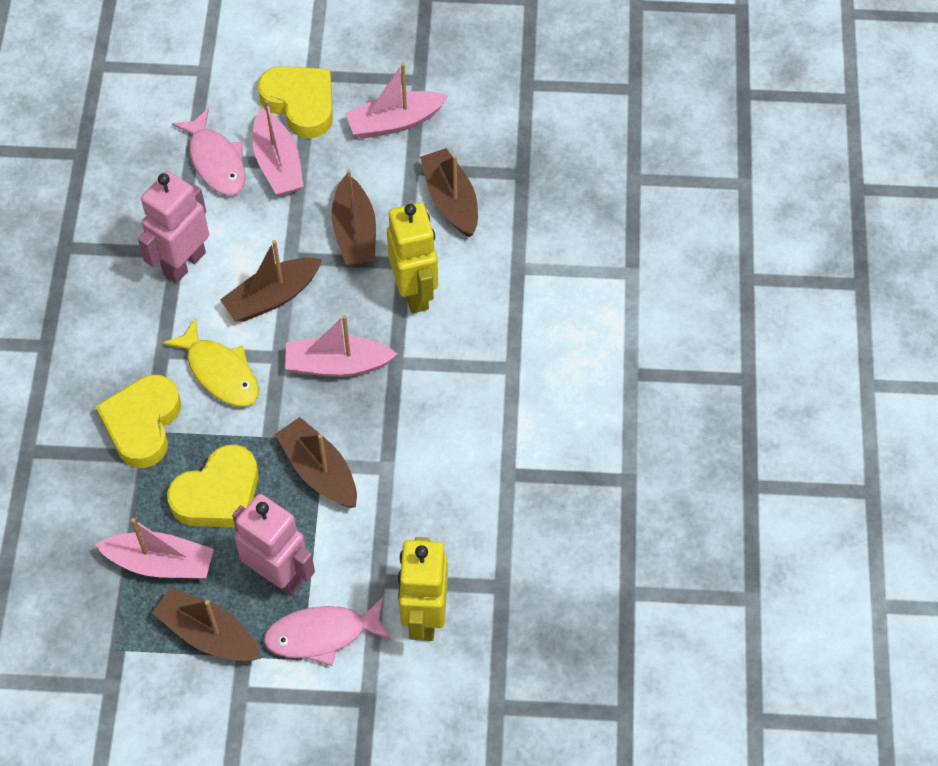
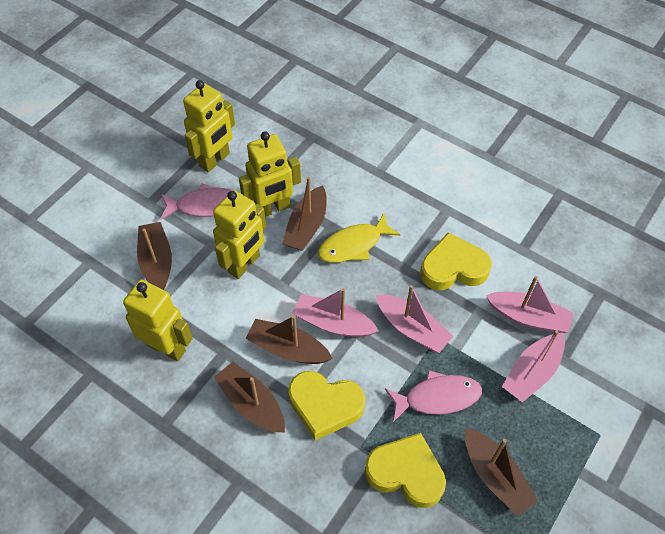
pink robot: 2 -> 0
yellow robot: 2 -> 4

